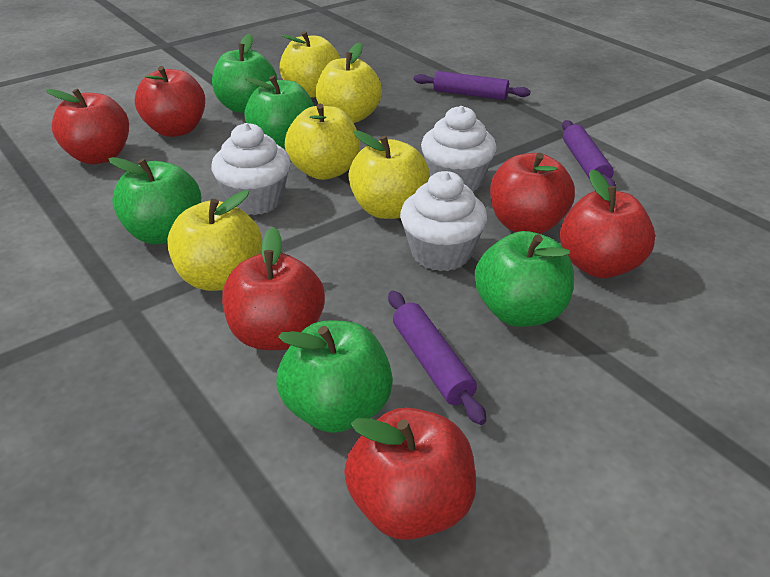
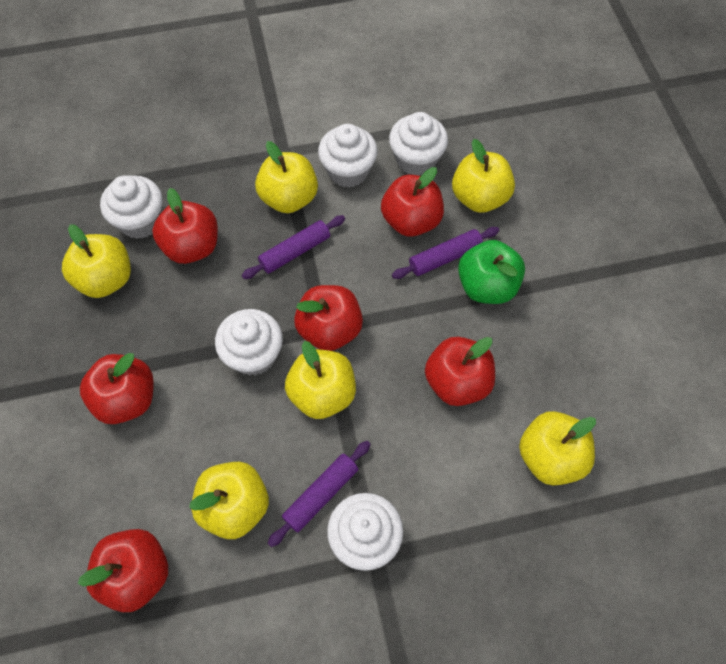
green apple: 5 -> 1
white cupcake: 3 -> 5
yellow apple: 5 -> 6

